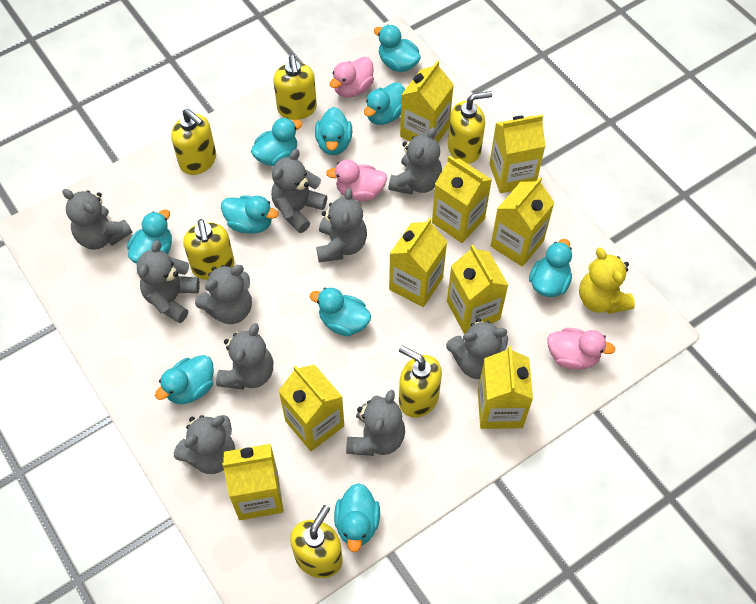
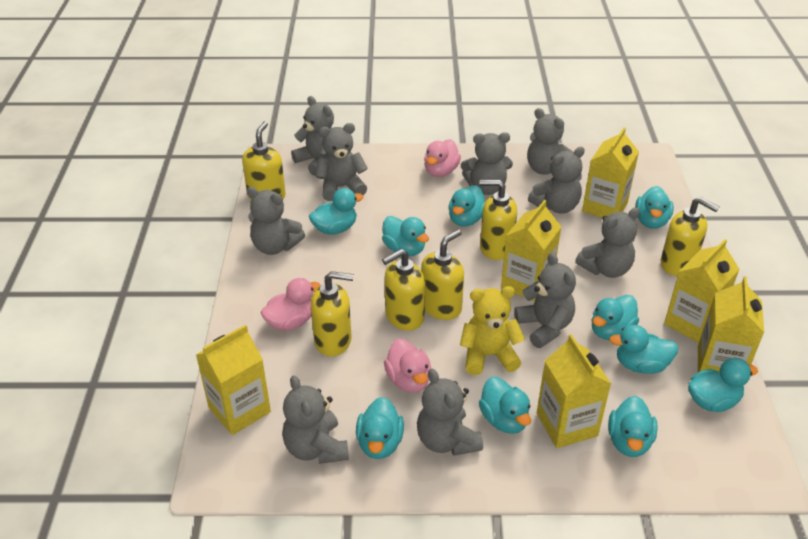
yellow carton: 9 -> 6

